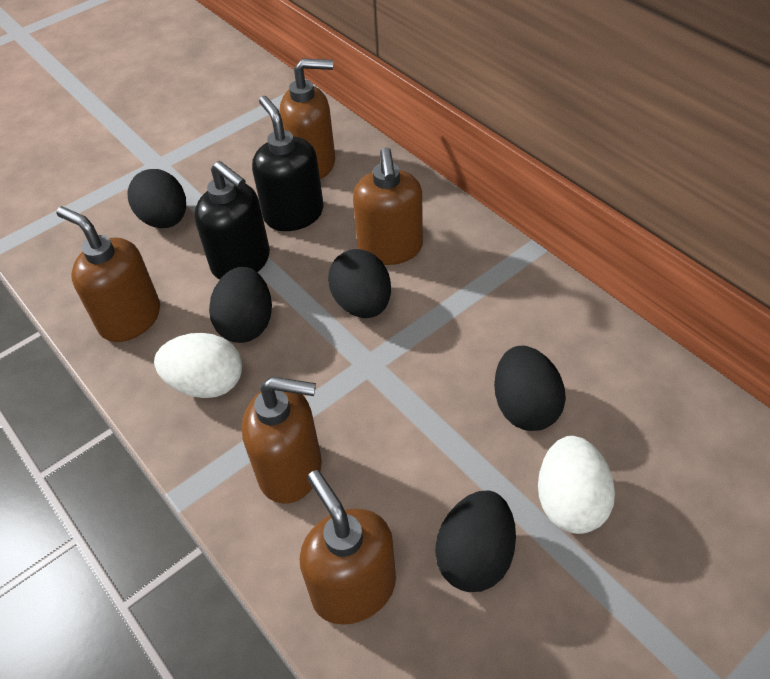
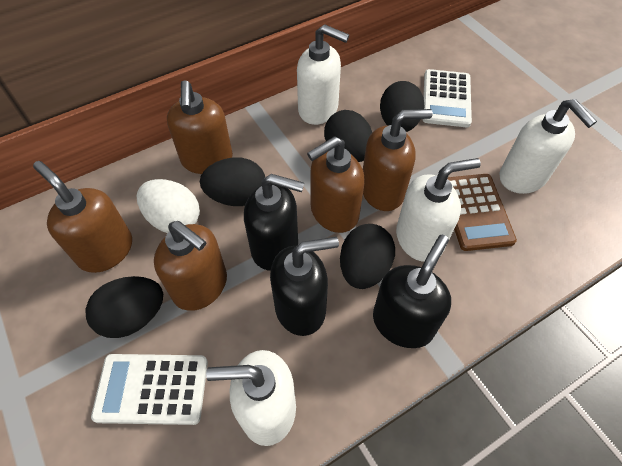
black soap dispenser: 2 -> 3
brown calculator: 0 -> 1
white calculator: 0 -> 2
white egg: 2 -> 1
white soap dispenser: 0 -> 4

